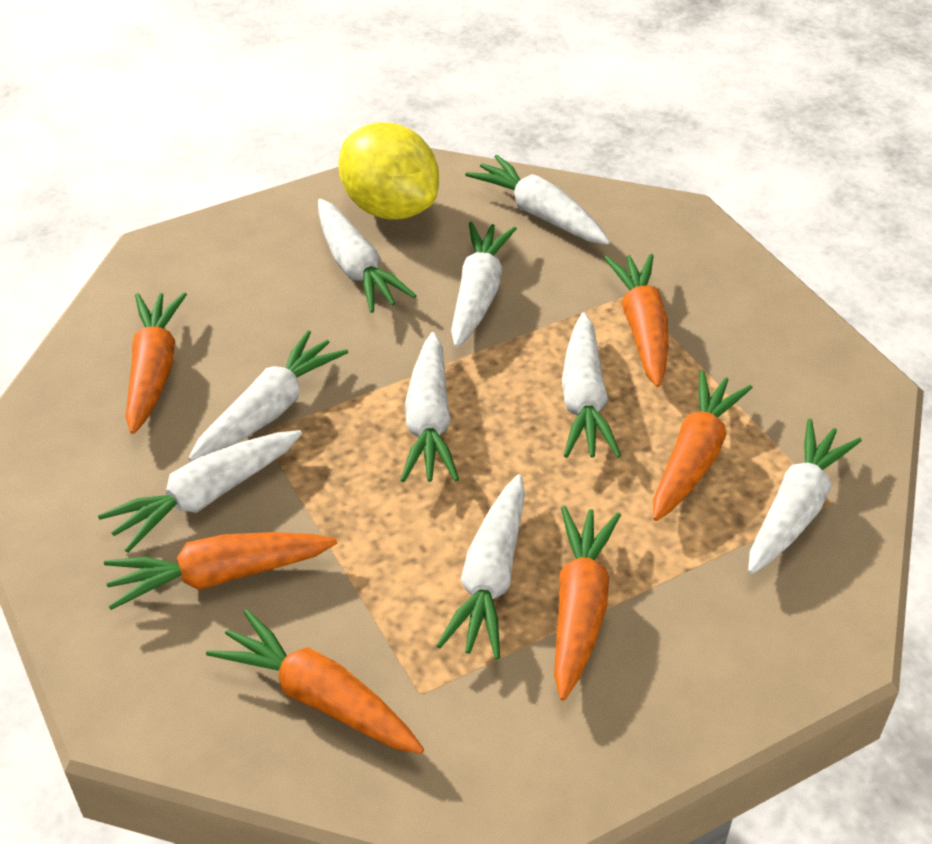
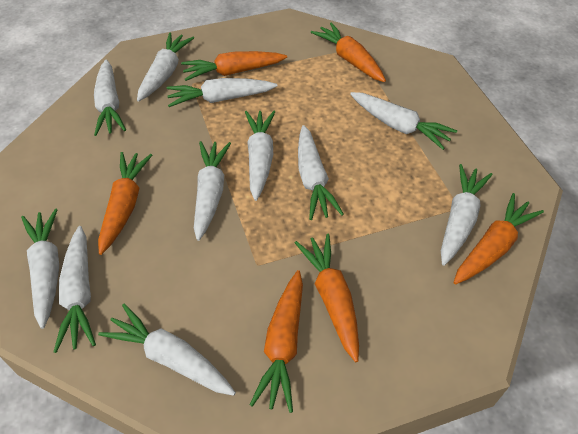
white carrot: 9 -> 11
yellow lemon: 1 -> 0

